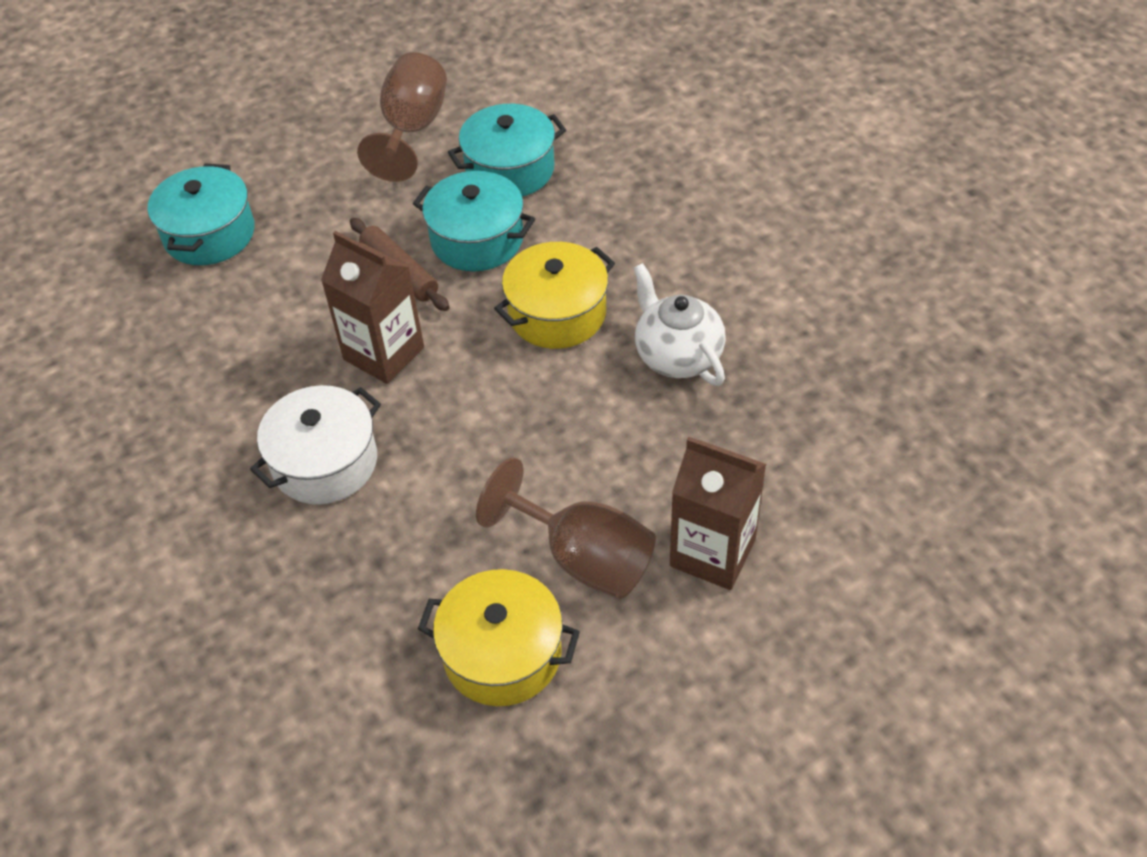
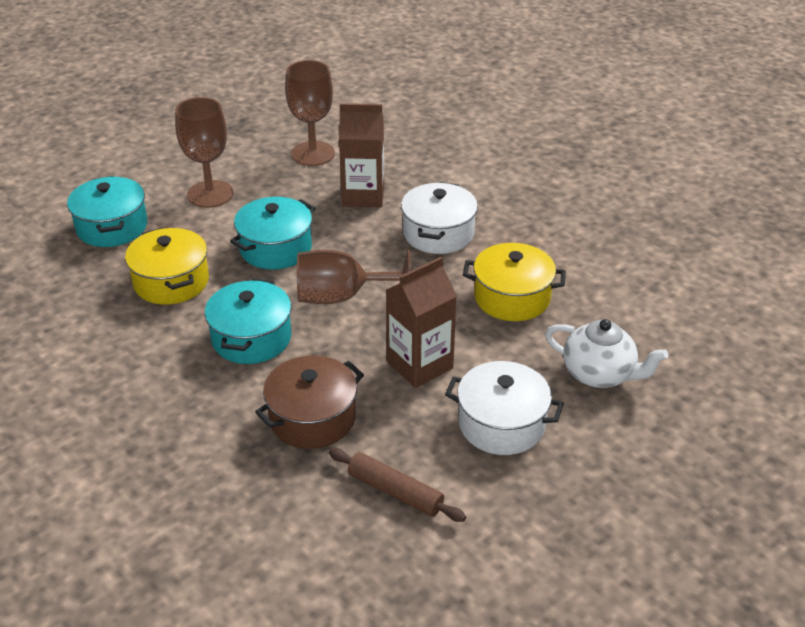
brown goblet: 2 -> 3
brown pot: 0 -> 1
white pot: 1 -> 2

